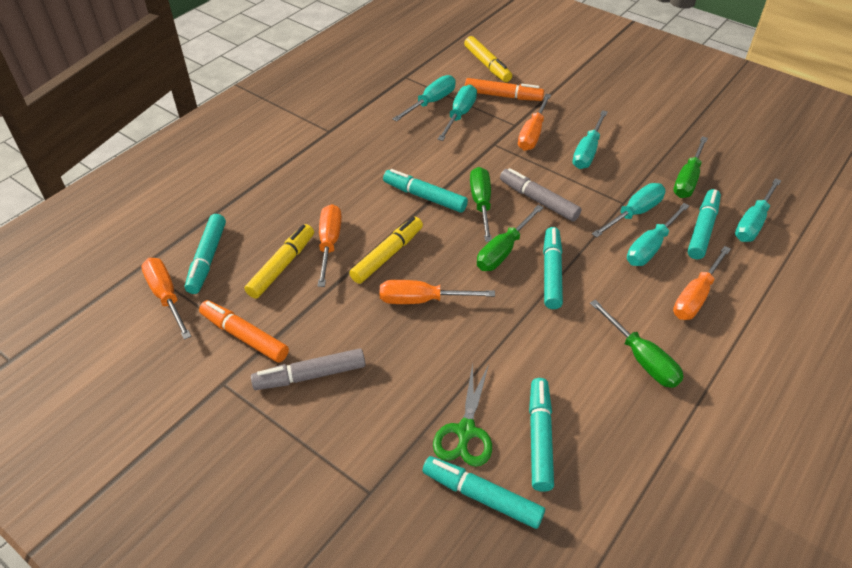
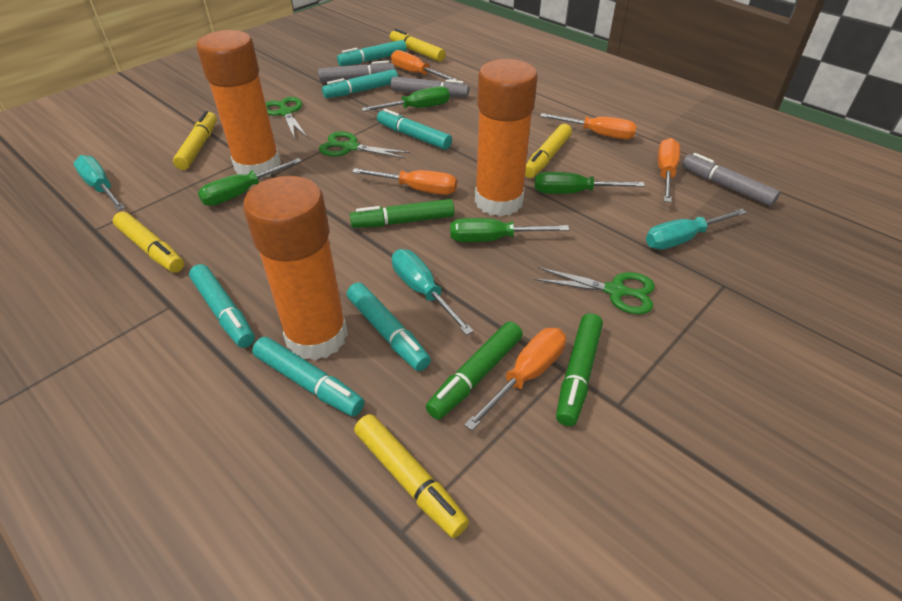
green marker: 0 -> 3
green scissors: 1 -> 3
grey marker: 2 -> 3
orange glue stick: 0 -> 3
orange marker: 2 -> 0
turquoise screwdriver: 6 -> 3
yellow marker: 3 -> 5

